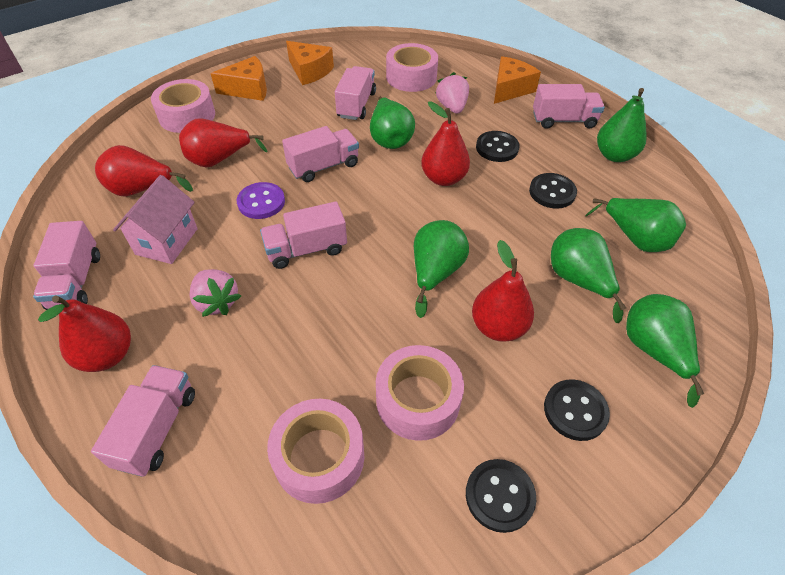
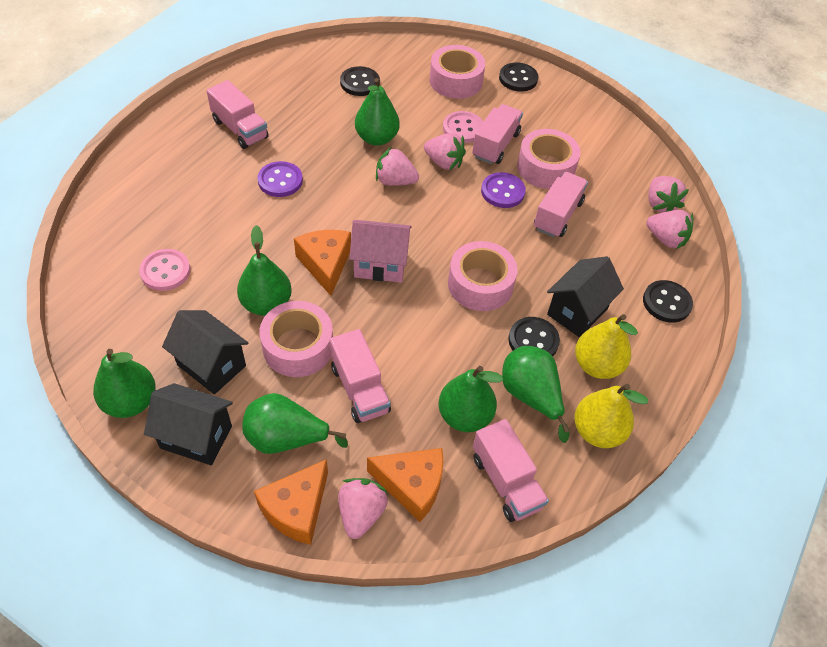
black house: 0 -> 3
pink button: 0 -> 2
pink strawberry: 2 -> 5
pink truck: 6 -> 5
purple button: 1 -> 2
red pear: 5 -> 0
yellow pear: 0 -> 2

